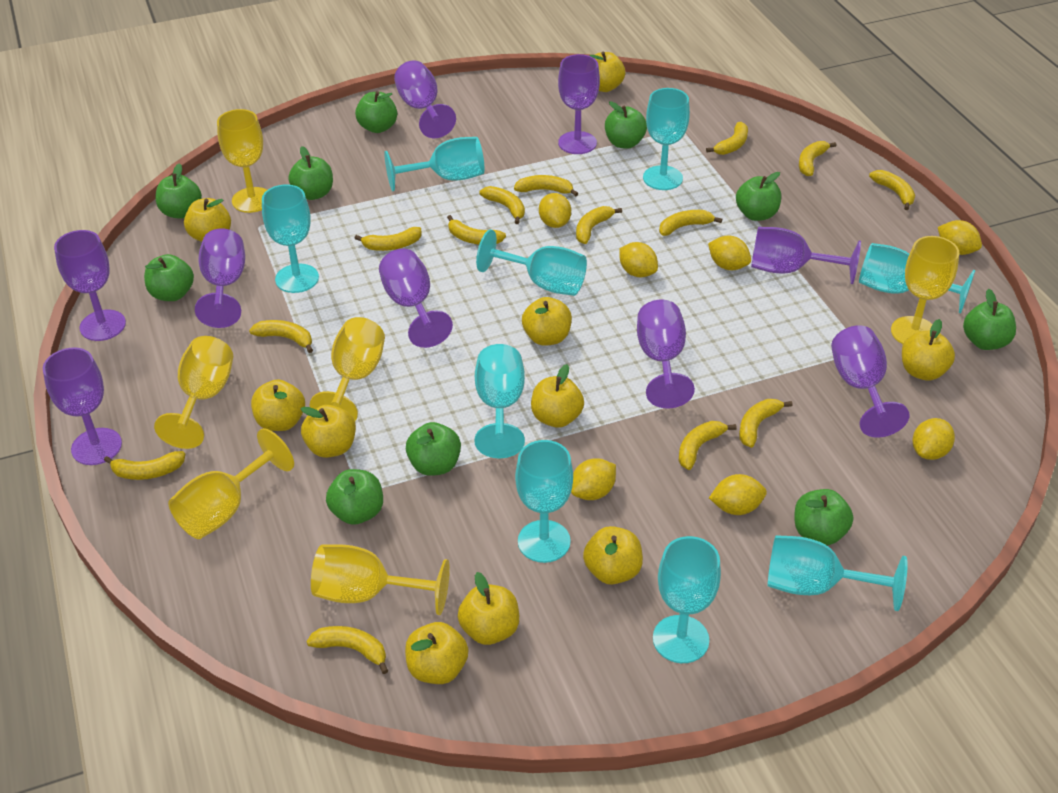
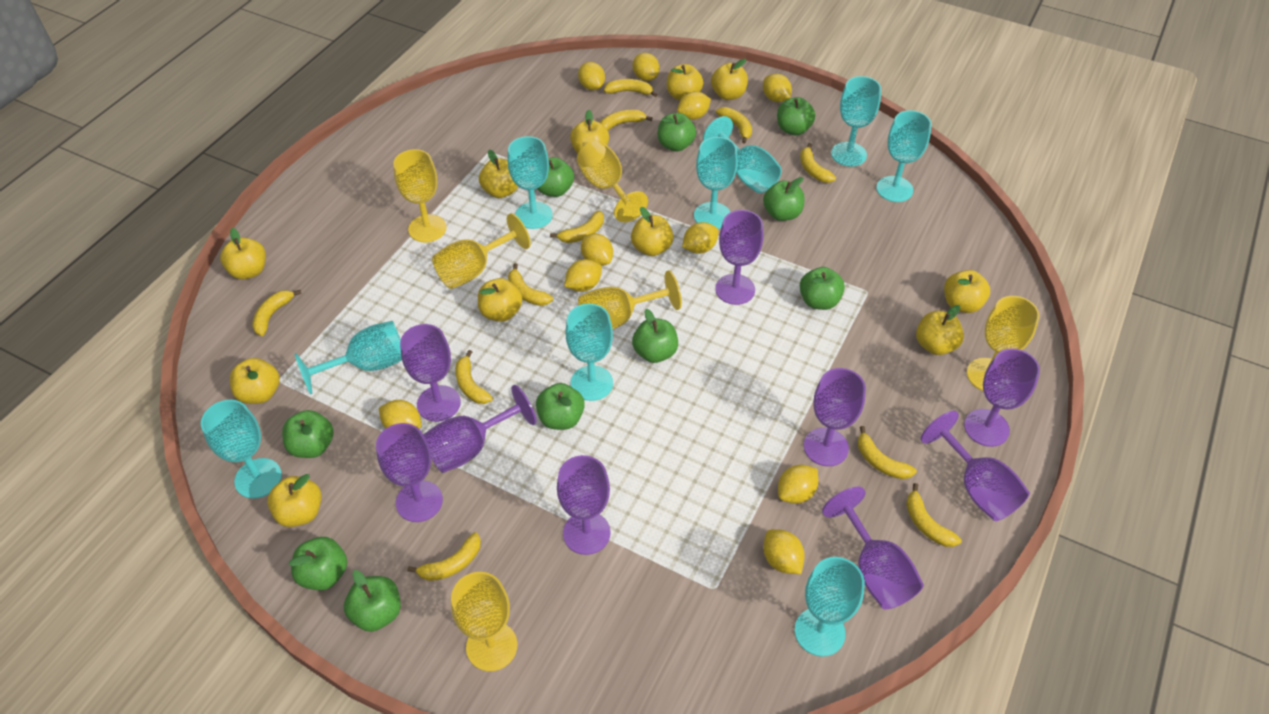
yellow apple: 10 -> 11
yellow banana: 14 -> 11
yellow lemon: 7 -> 10

